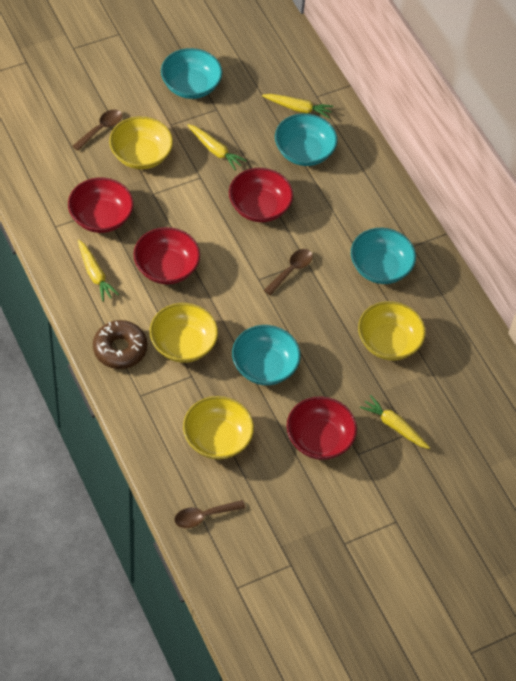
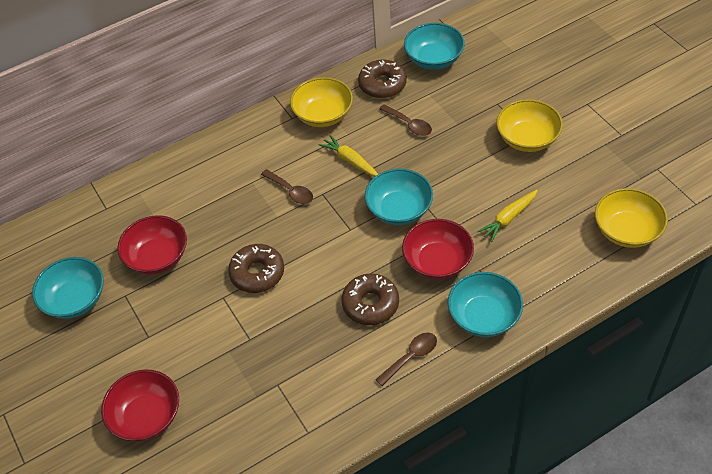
brown donut: 1 -> 3
red bowl: 4 -> 3
yellow bowl: 4 -> 3
yellow carrot: 4 -> 2

